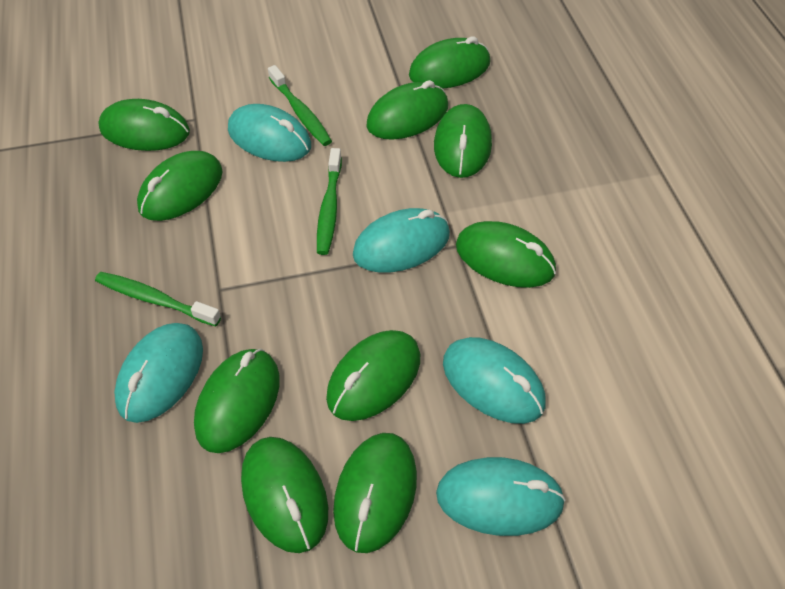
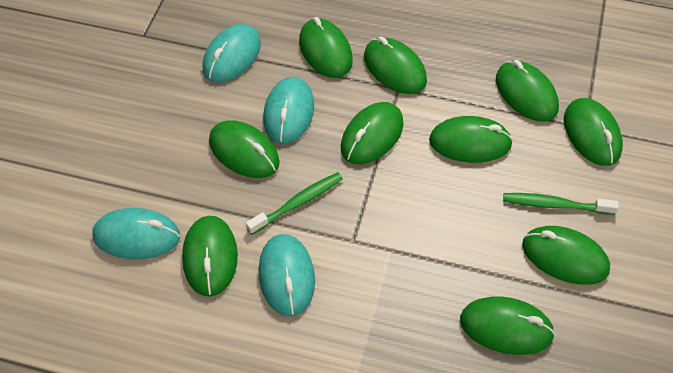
green toothbrush: 3 -> 2
turquoise mouse: 5 -> 4

